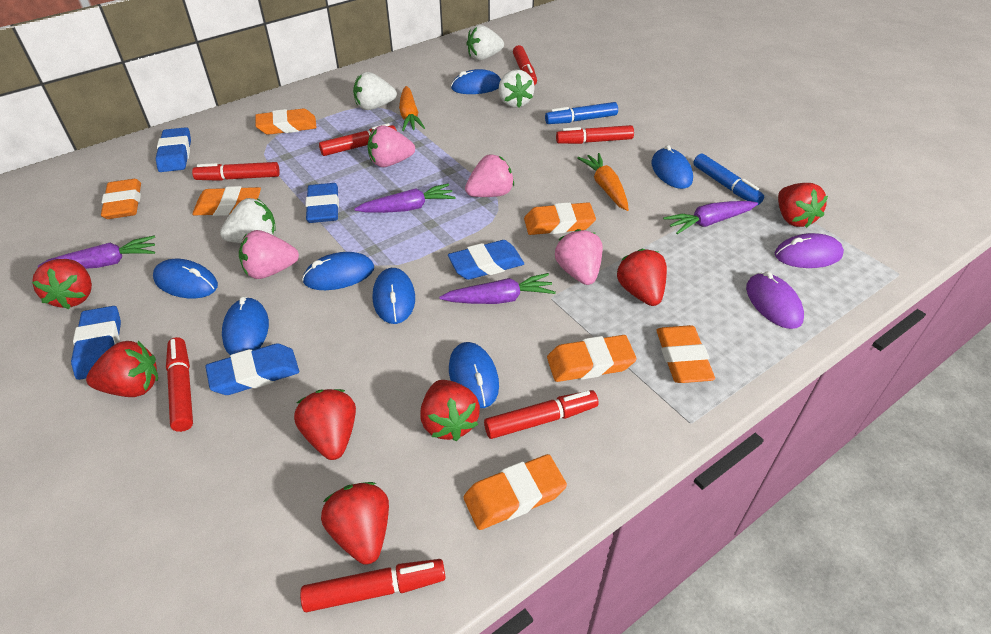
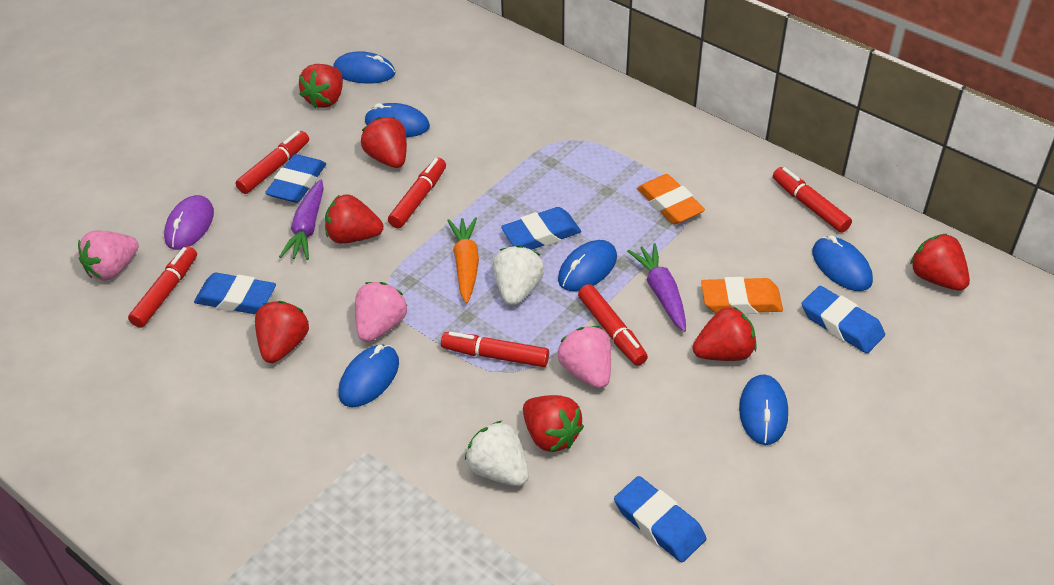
blue marker: 2 -> 0
blue mouse: 7 -> 6
orange carrot: 2 -> 1
orange eraser: 7 -> 2
pink strawberry: 4 -> 3
purple carrot: 4 -> 2
purple mouse: 2 -> 1
red marker: 7 -> 6
white strawberry: 4 -> 2

